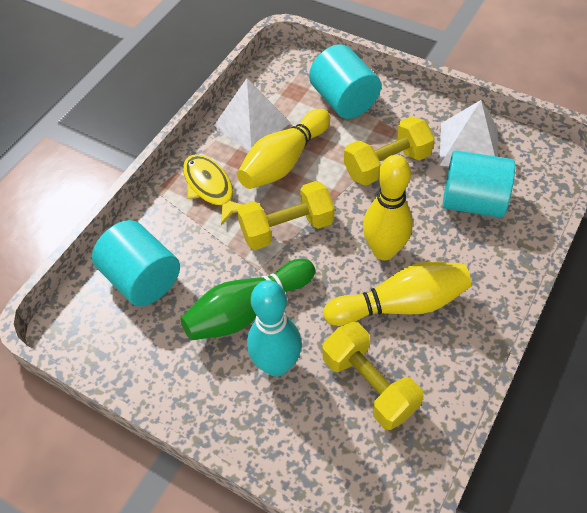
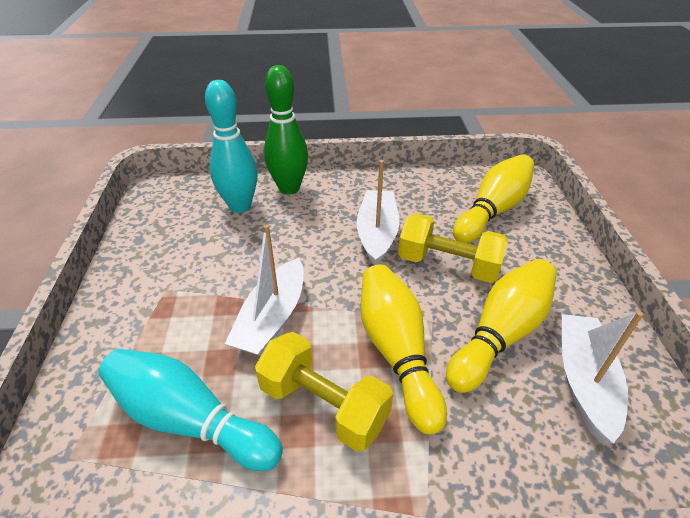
turquoise bowling pin: 1 -> 2
turquoise cylinder: 3 -> 0
white boat: 0 -> 3
white pyramid: 2 -> 0
yellow dumbbell: 3 -> 2
yellow fish: 1 -> 0

